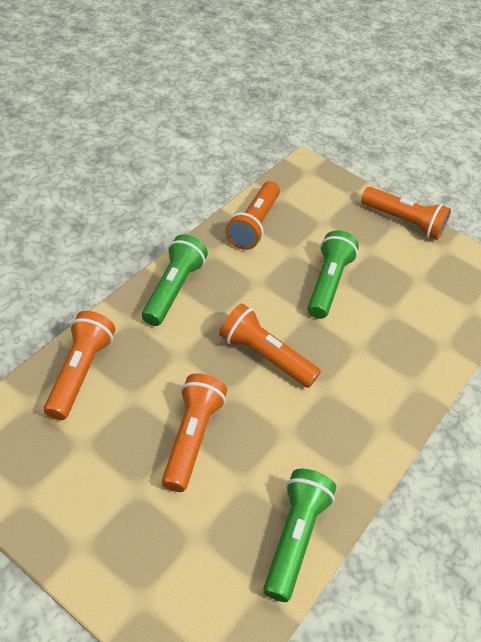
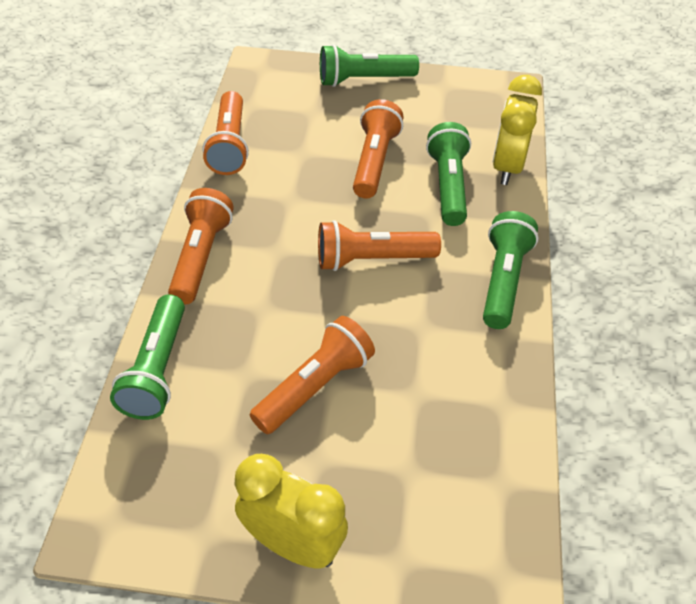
green flashlight: 3 -> 4
yellow clock: 0 -> 2

